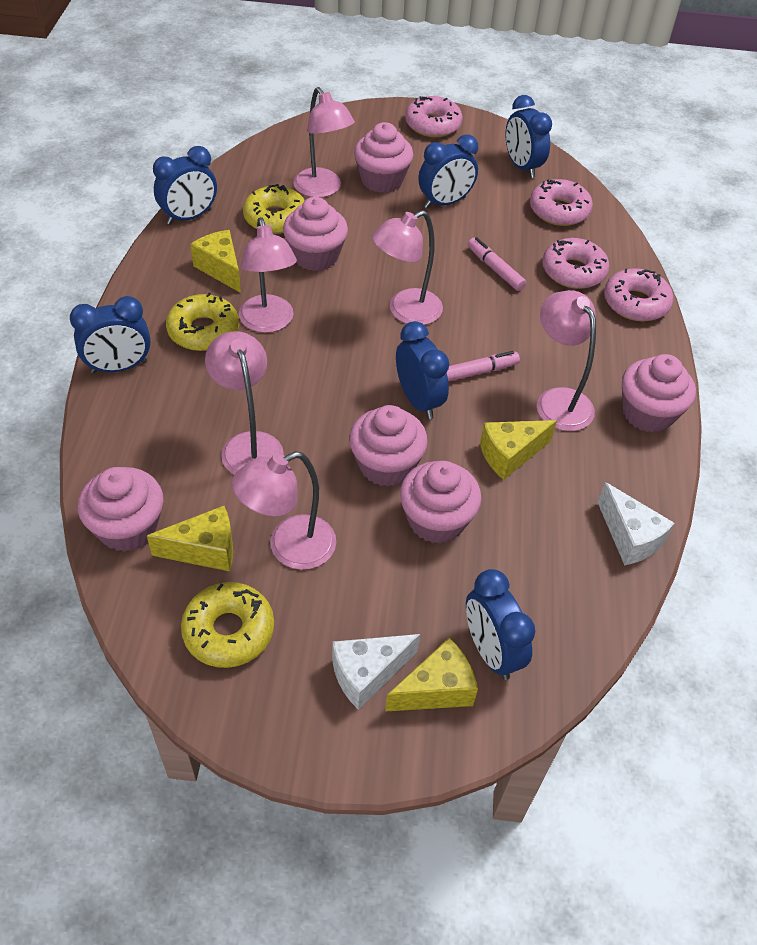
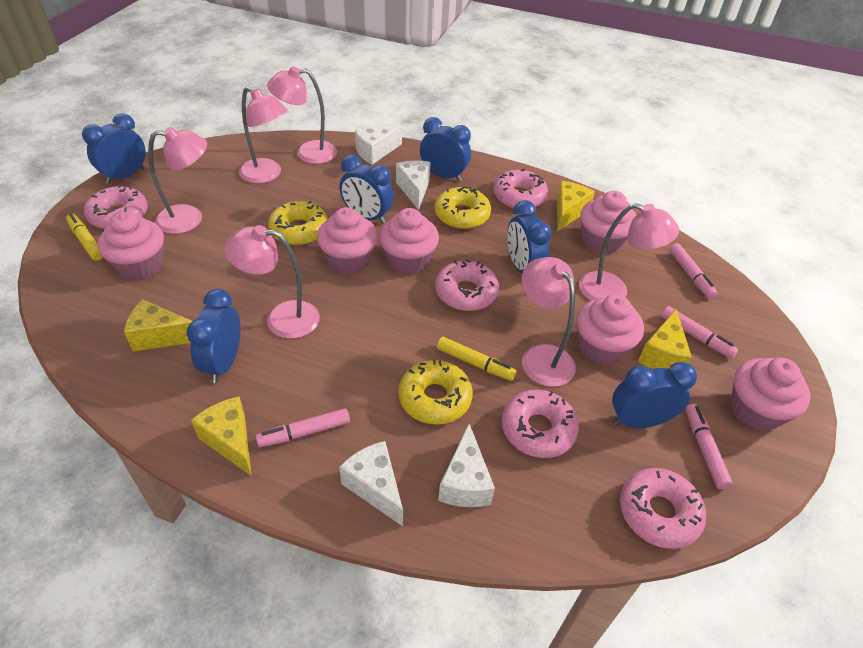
pink donut: 4 -> 5
pink marker: 2 -> 4
white cheese: 2 -> 4
yellow marker: 0 -> 2

